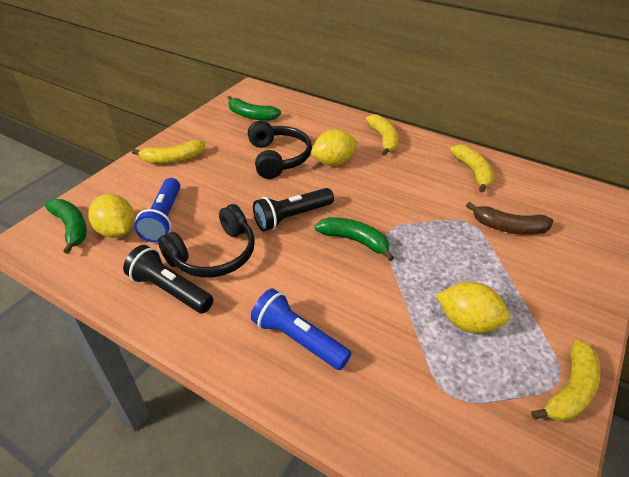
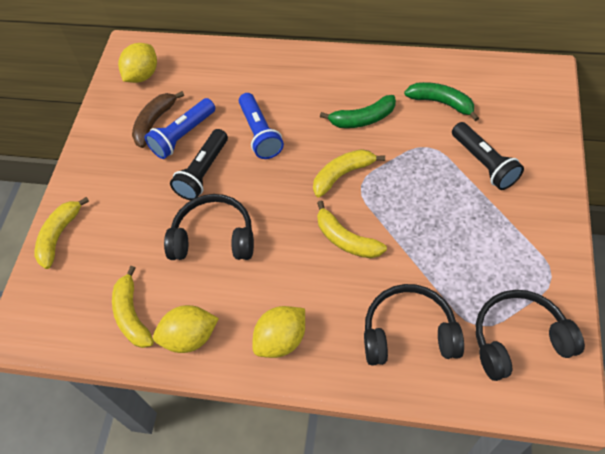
black headphones: 2 -> 3
green banana: 3 -> 2

